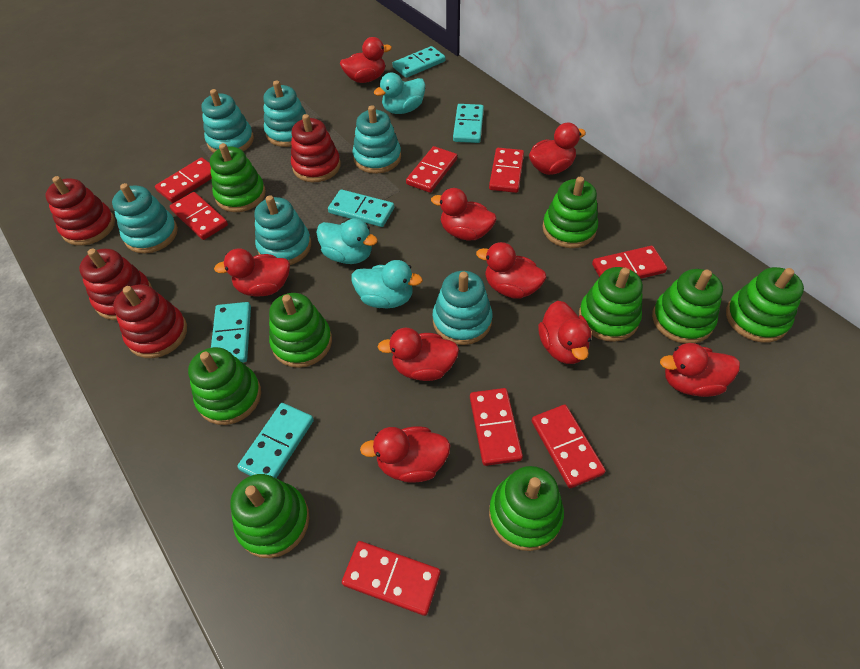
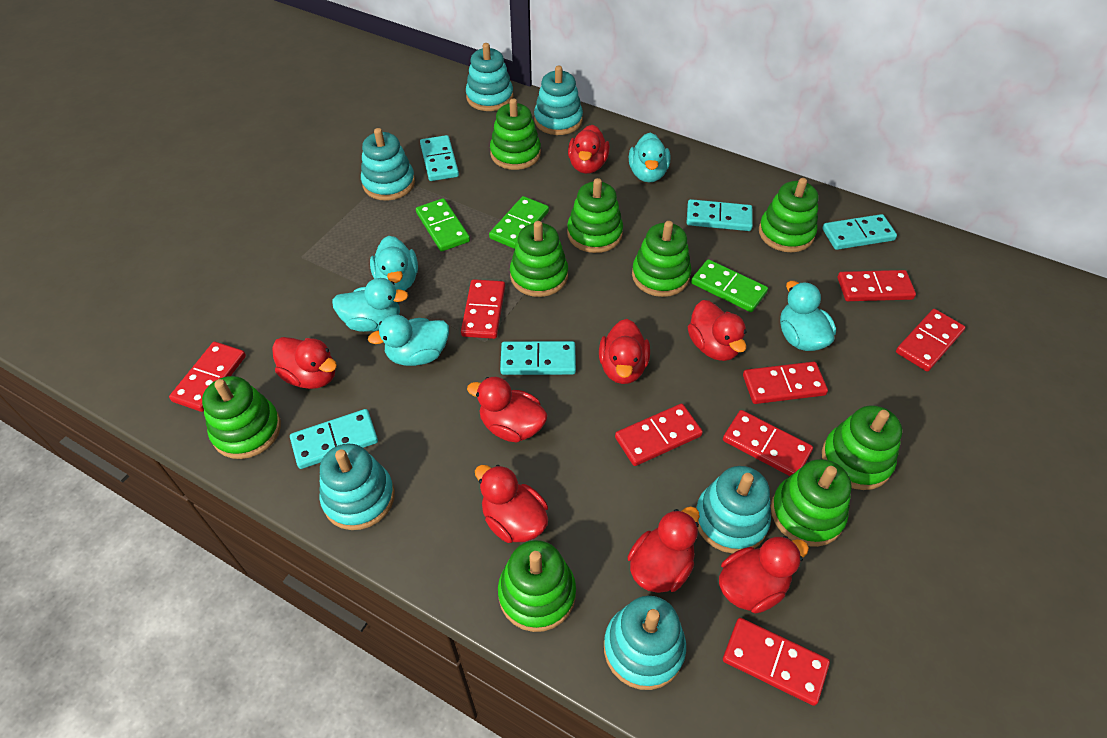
green domino: 0 -> 3
red duck: 9 -> 8
red stacking toy: 4 -> 0
turquoise duck: 3 -> 5

